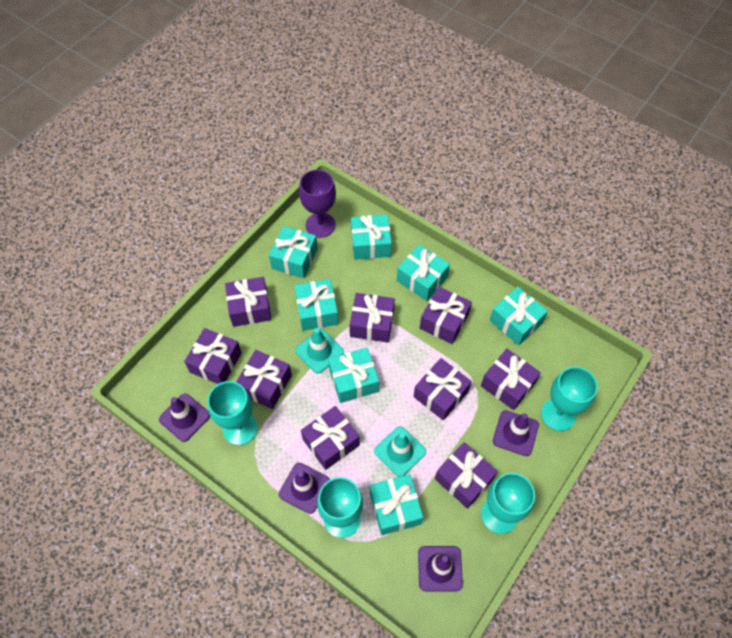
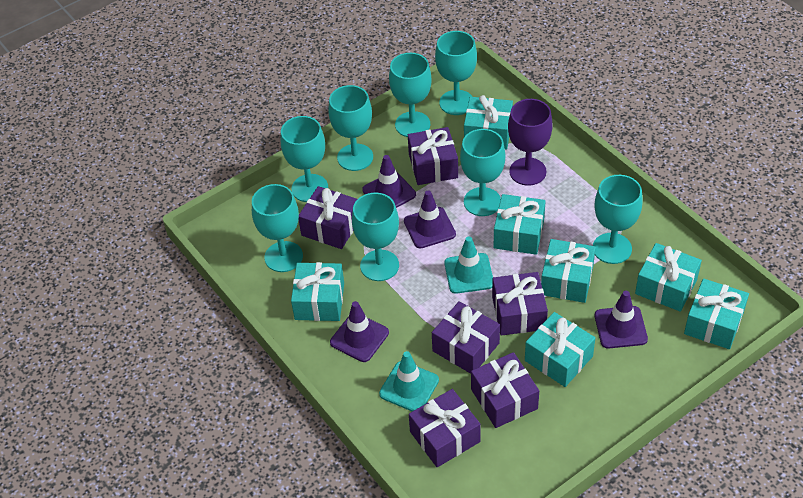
purple gift: 9 -> 6
turquoise goblet: 4 -> 8

